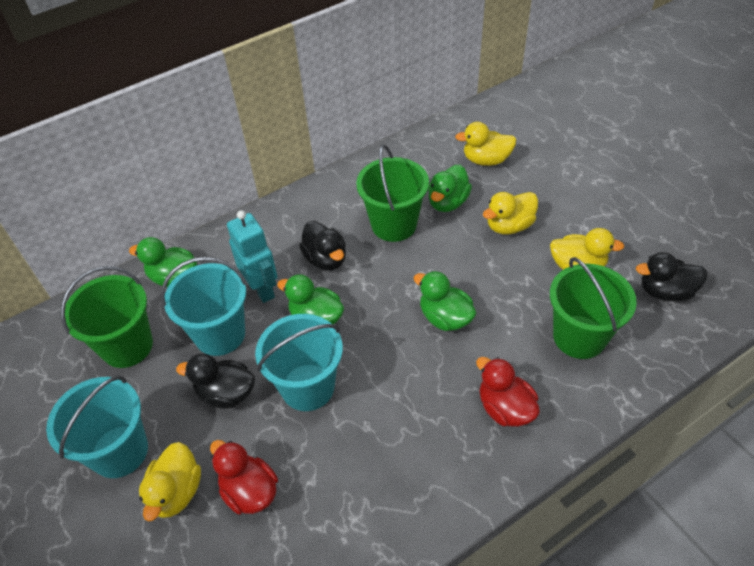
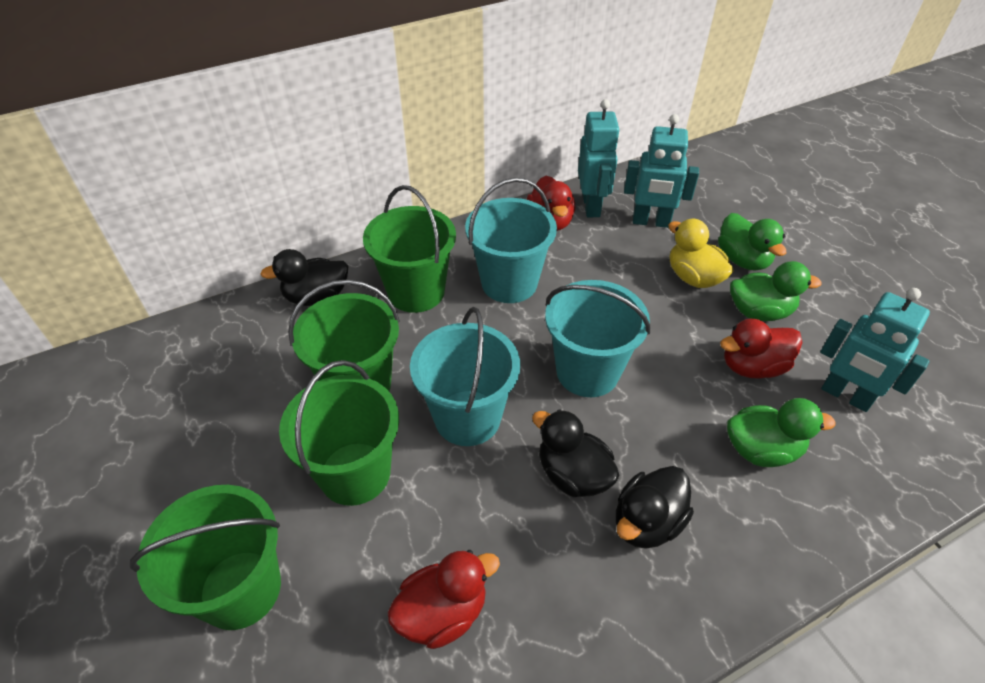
green bucket: 3 -> 4
green duck: 4 -> 3
red duck: 2 -> 3
turquoise robot: 1 -> 3
yellow duck: 4 -> 1

